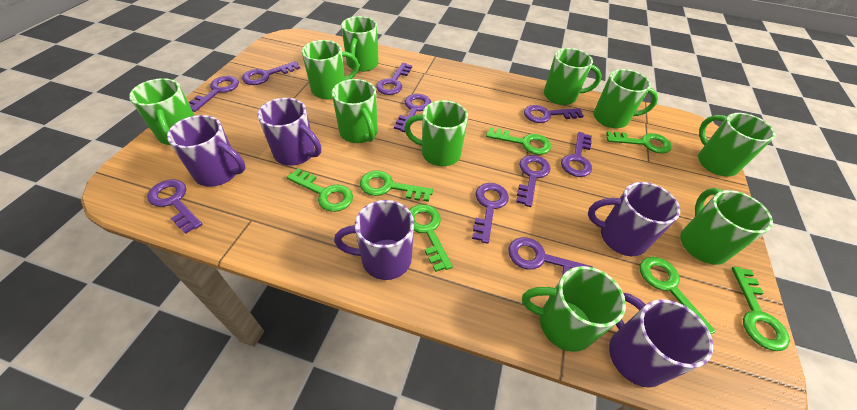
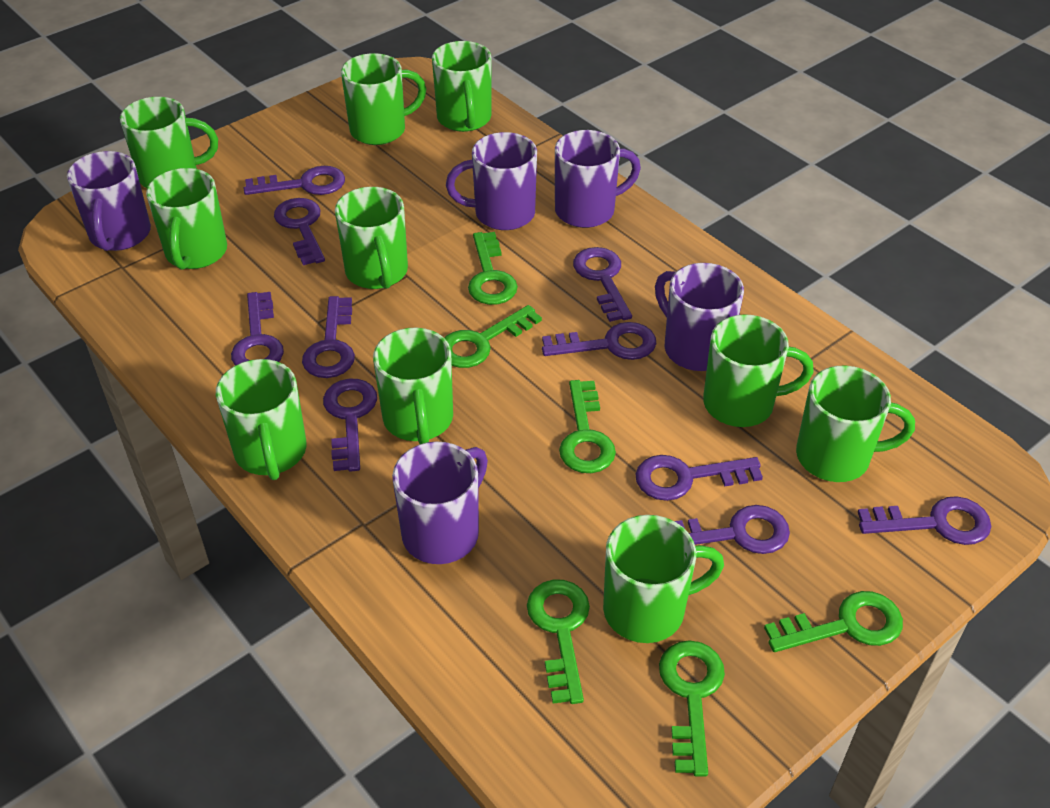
green key: 7 -> 6

